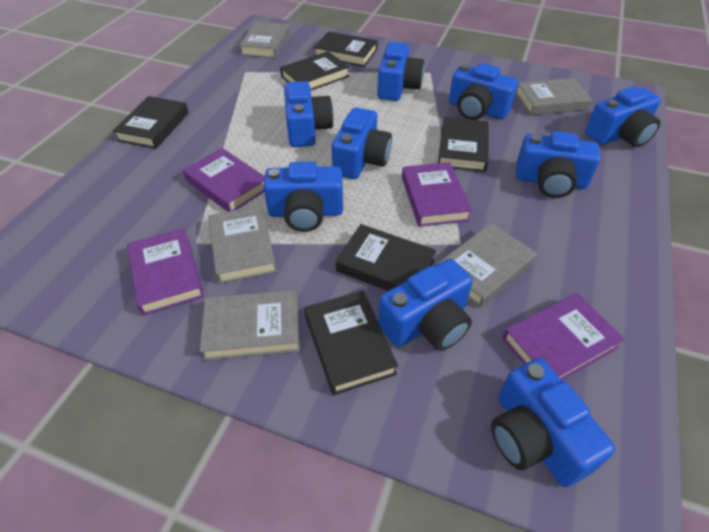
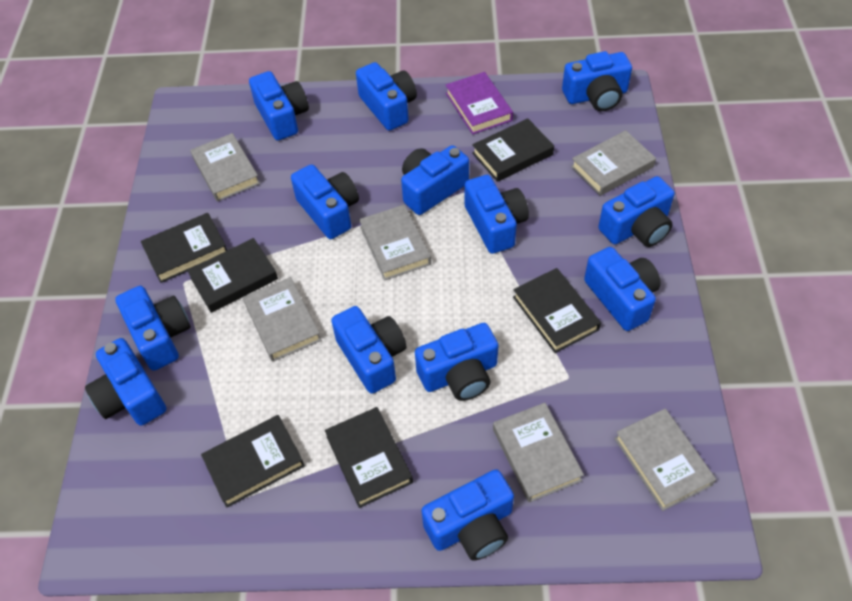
blue camera: 9 -> 13
grey book: 5 -> 6
purple book: 4 -> 1

